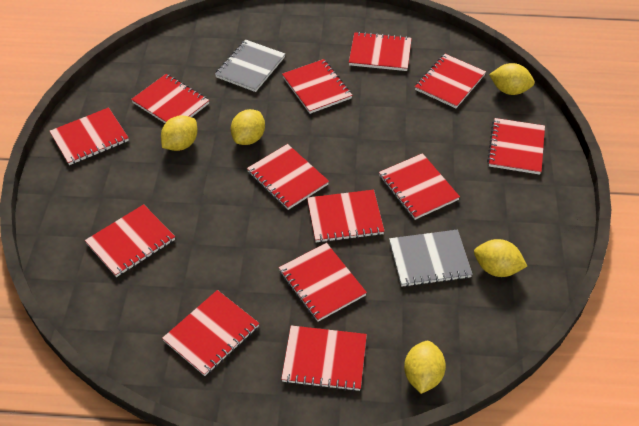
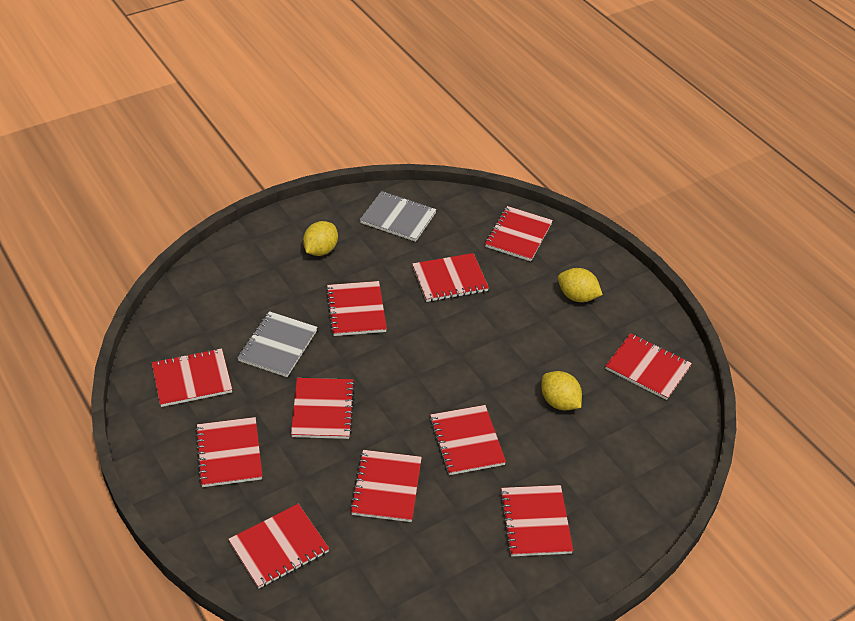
red notebook: 13 -> 11
yellow lemon: 5 -> 3

